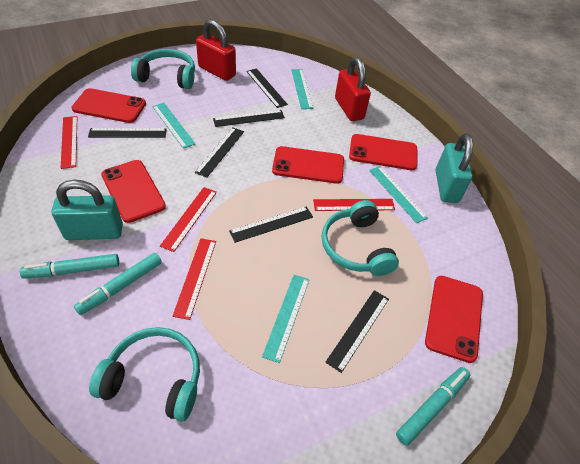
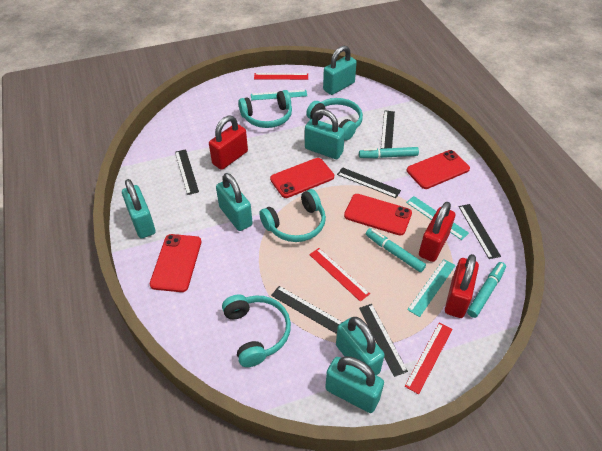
red padlock: 2 -> 3
red phone: 5 -> 4
red ruler: 4 -> 3
turquoise headphones: 3 -> 4
turquoise padlock: 2 -> 6
turquoise ruler: 4 -> 3

